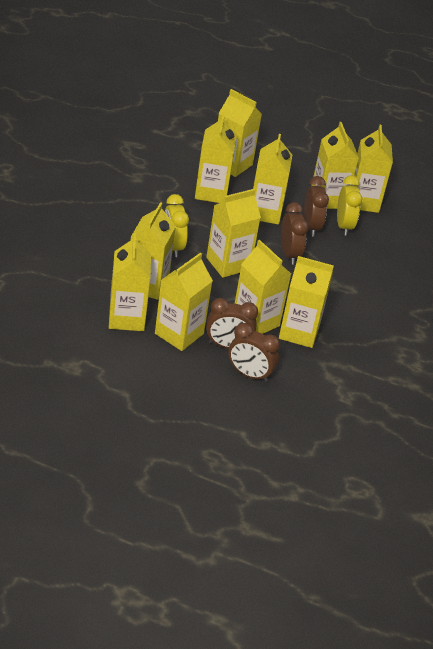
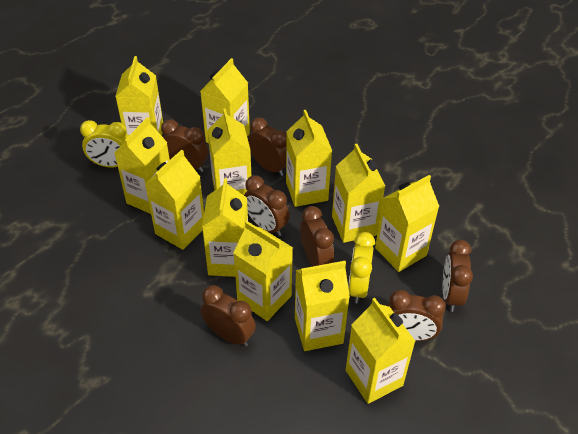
brown clock: 4 -> 7
yellow carton: 11 -> 12

